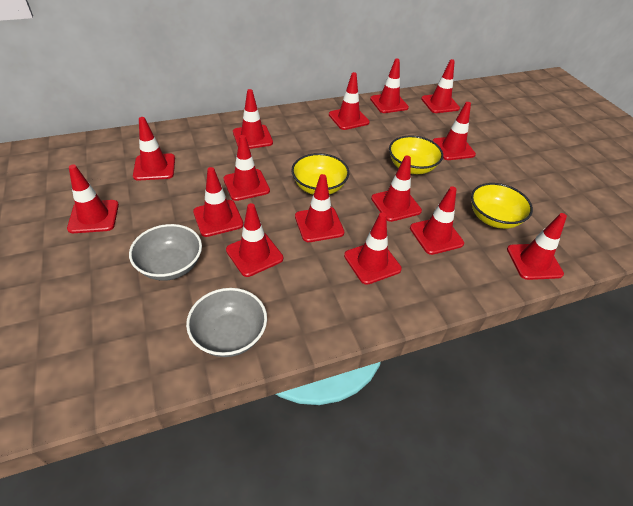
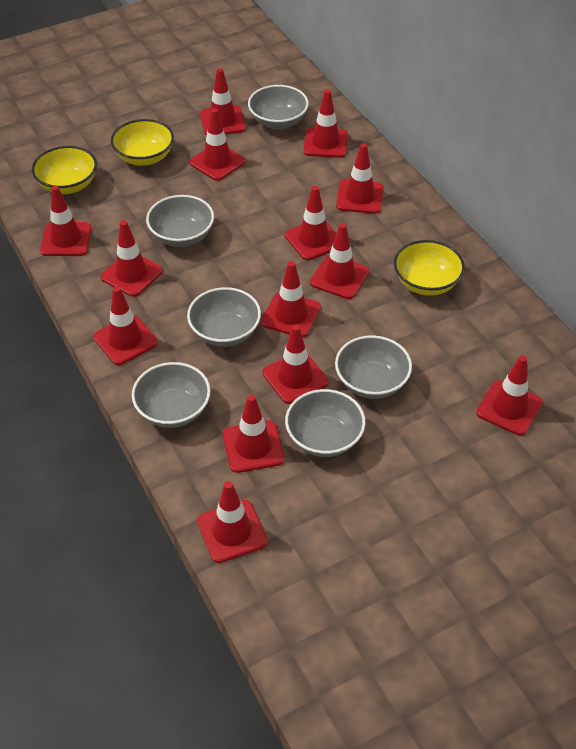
grey bowl: 2 -> 6
red traffic cone: 15 -> 14

